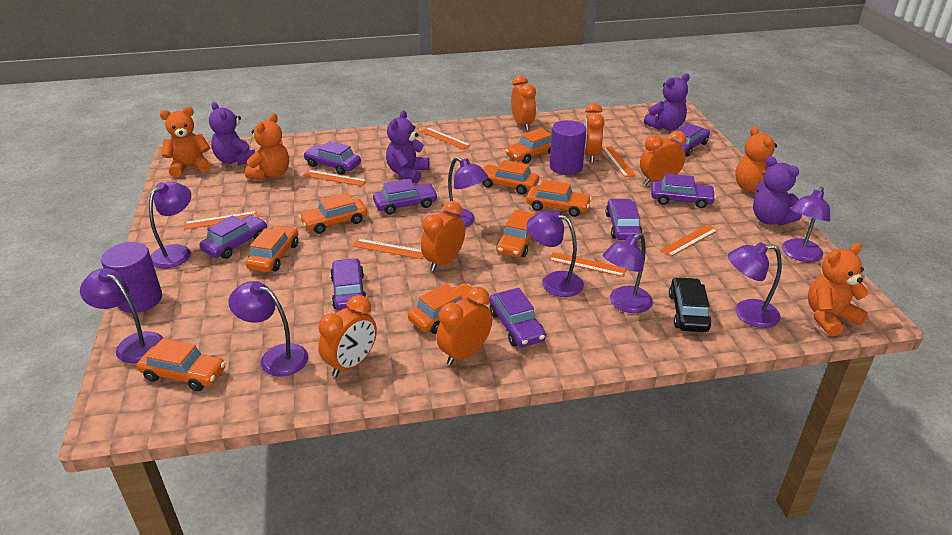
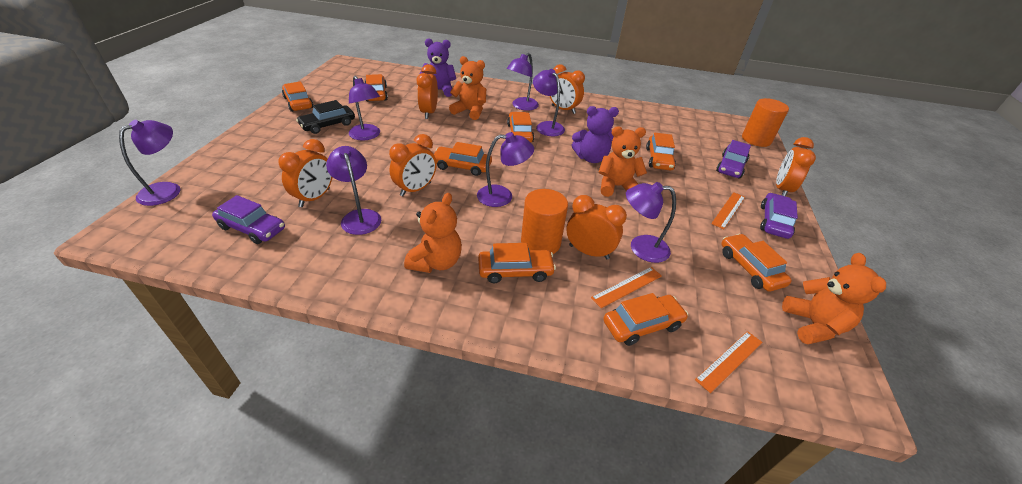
orange cylinder: 0 -> 2
orange ruler: 7 -> 3
purple car: 8 -> 3
purple cylinder: 2 -> 0
purple lamp: 8 -> 7
purple teddy bear: 4 -> 2

